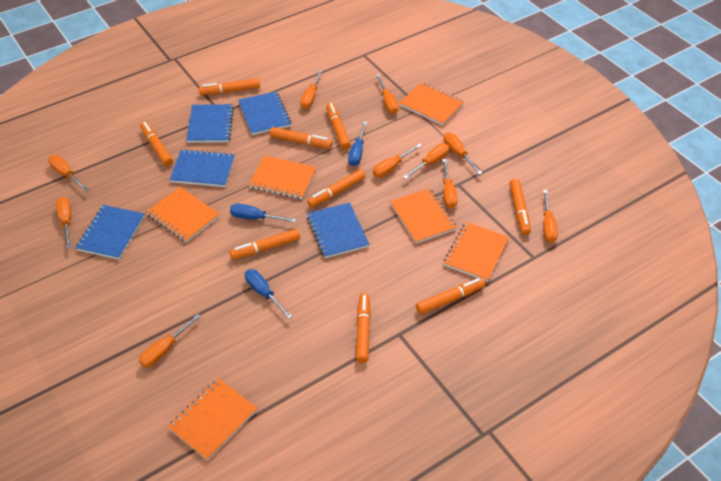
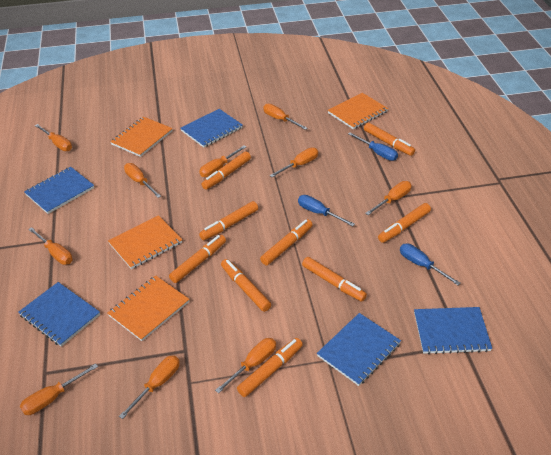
orange notebook: 6 -> 4

